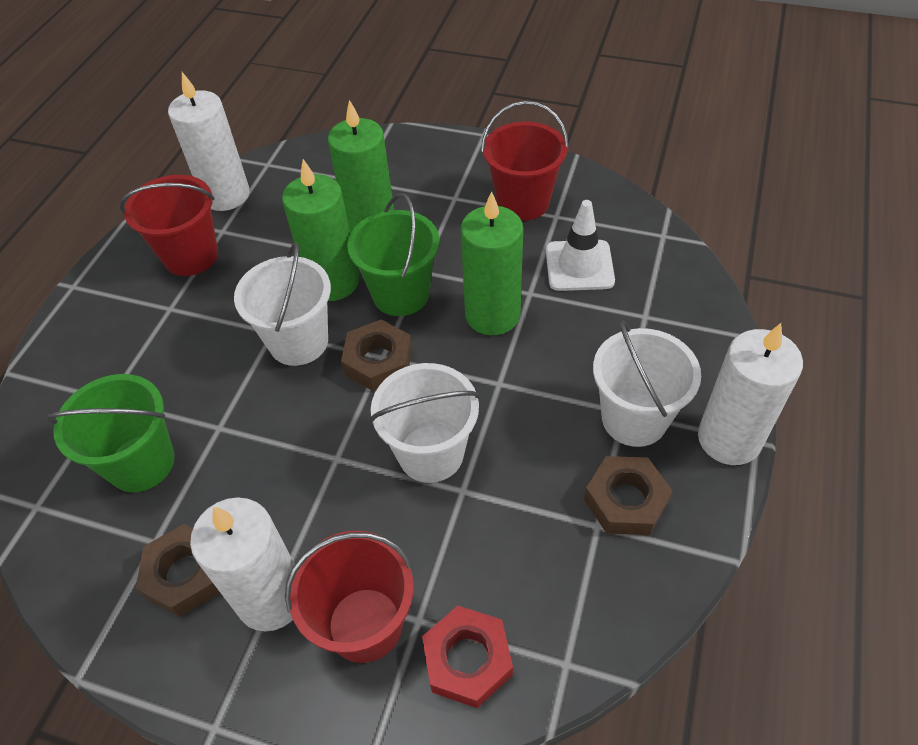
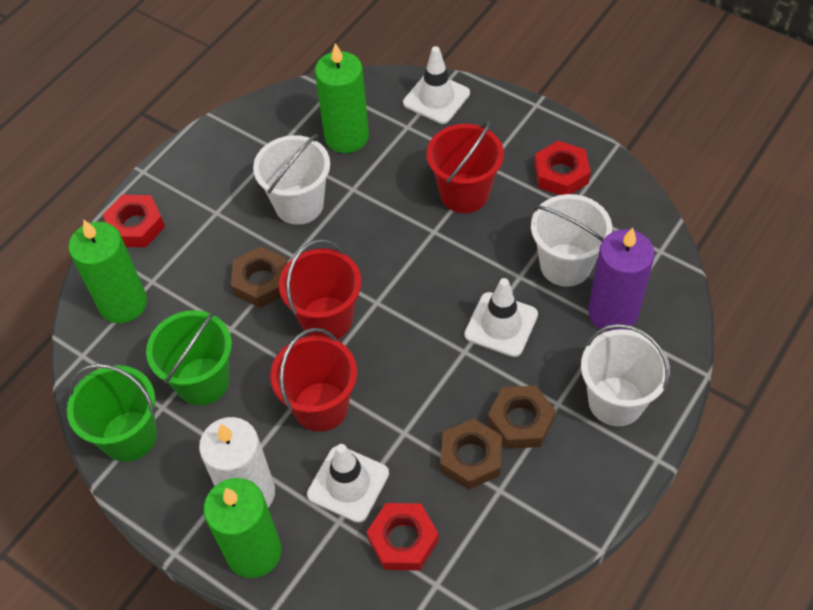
purple candle: 0 -> 1
red nut: 1 -> 3
white candle: 3 -> 1
white traffic cone: 1 -> 3

